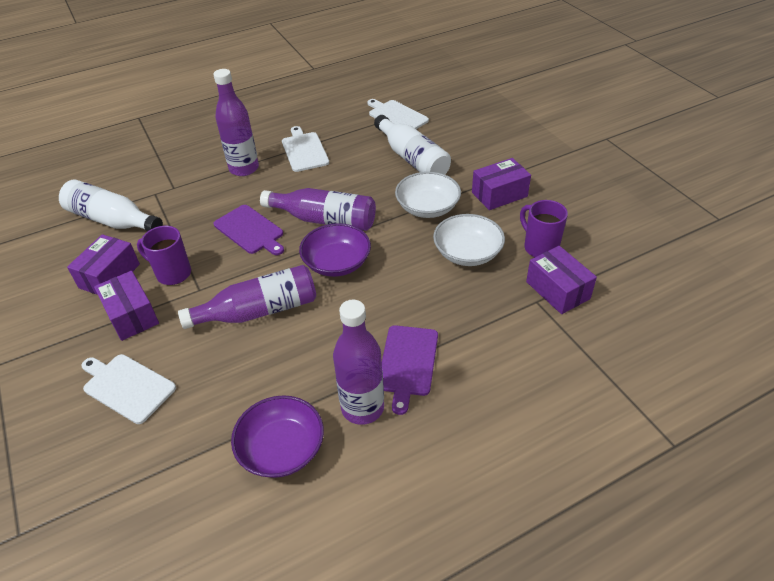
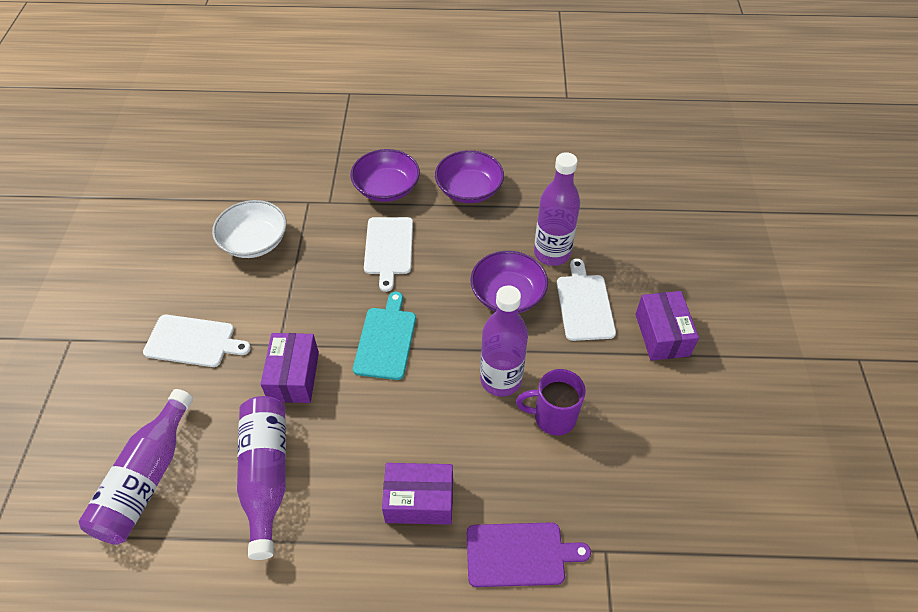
purple bowl: 2 -> 3
purple box: 4 -> 3
purple cutting board: 2 -> 1
purple mug: 2 -> 1
turquoise cutting board: 0 -> 1
white bottle: 2 -> 0
white bowl: 2 -> 1

